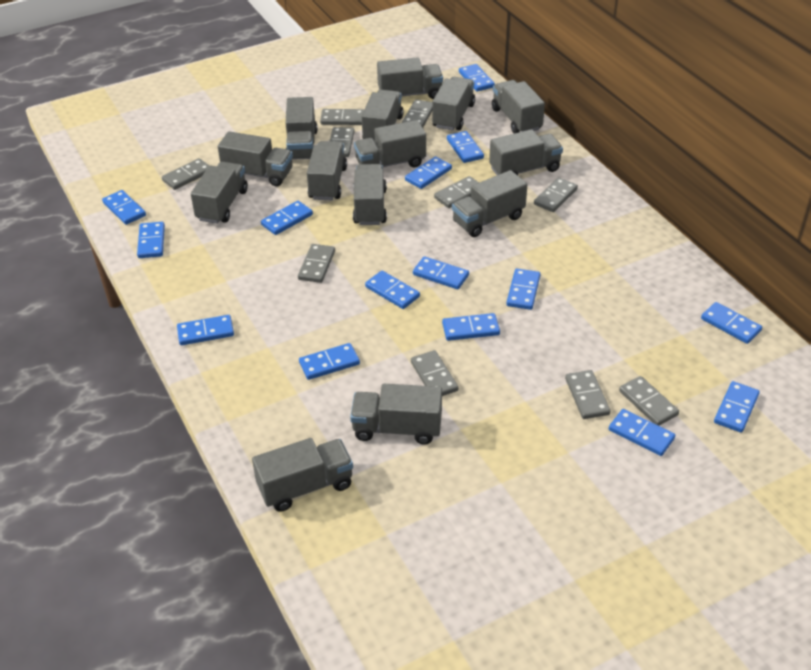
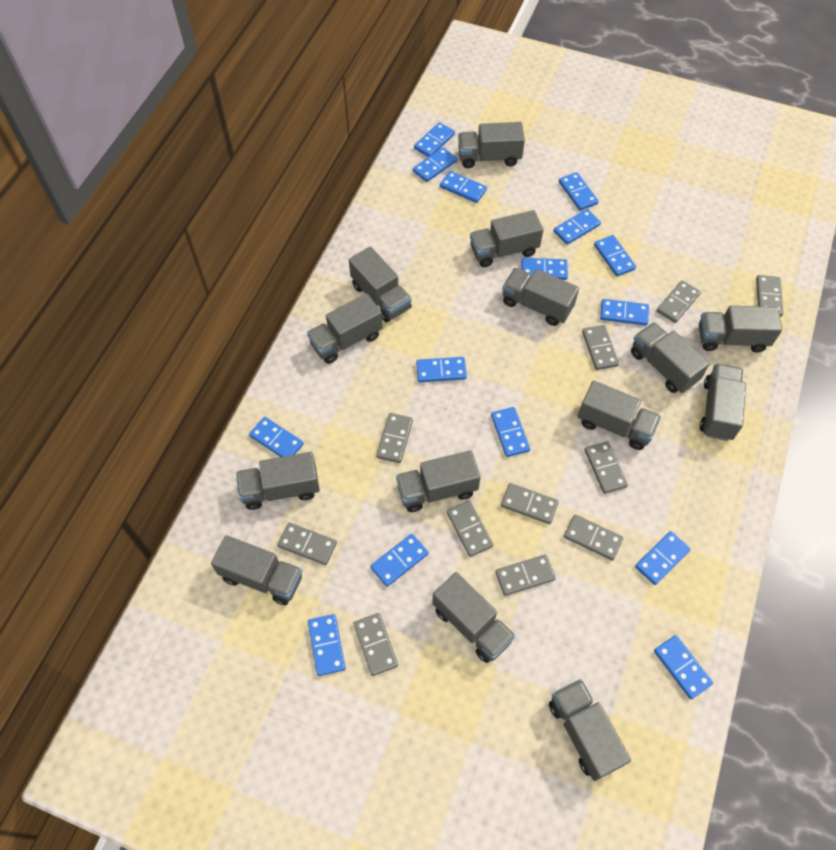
grey domino: 10 -> 11

